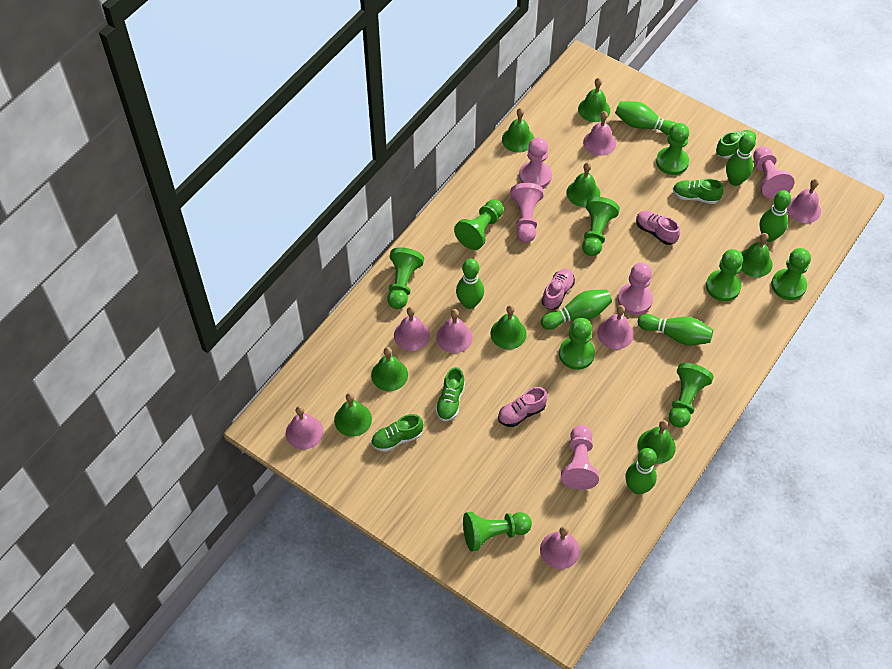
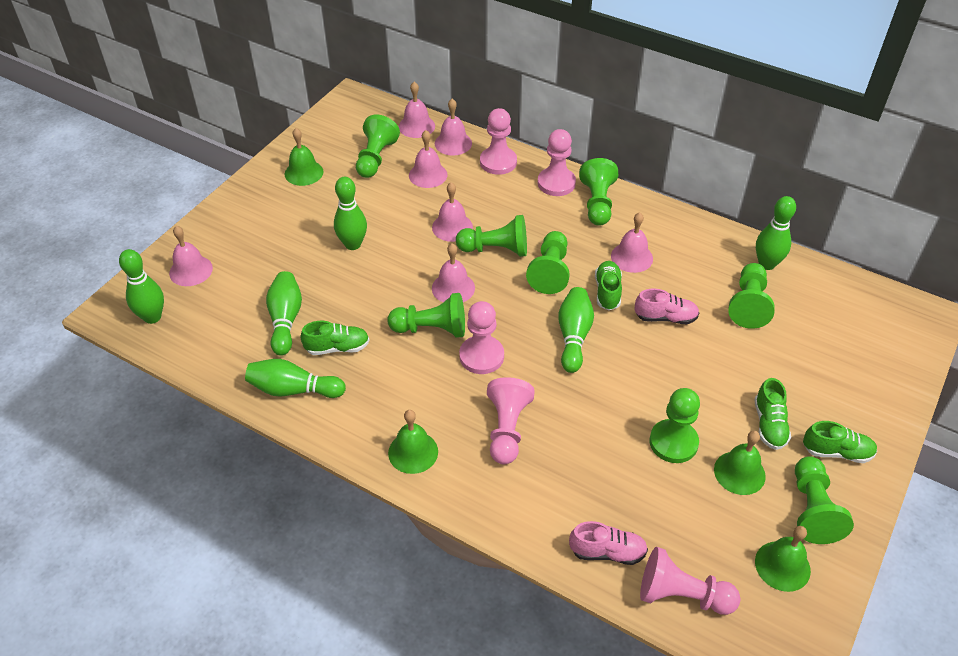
green bell: 8 -> 4
green bowling pin: 7 -> 6
green pawn: 9 -> 8
pink shoe: 3 -> 2

